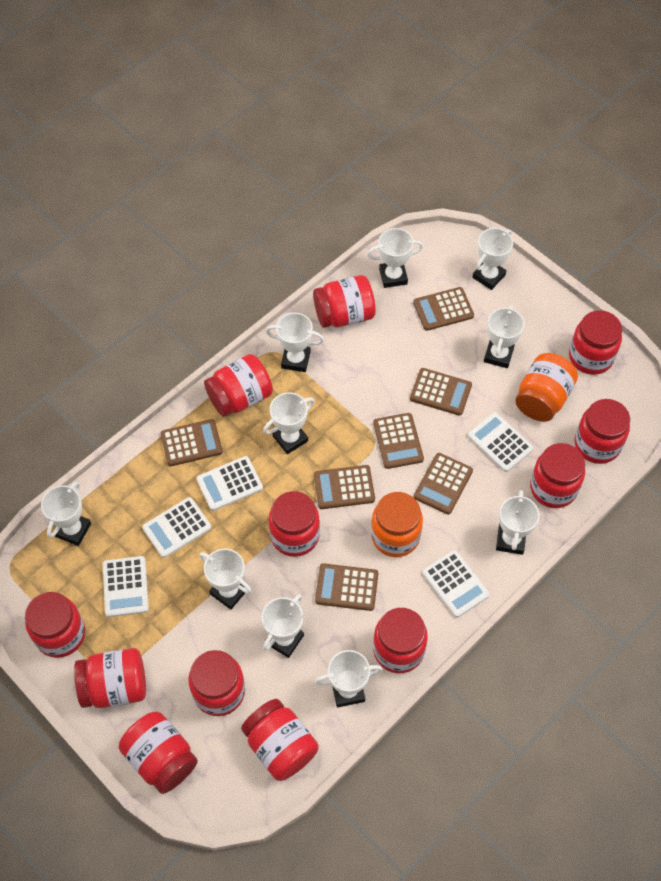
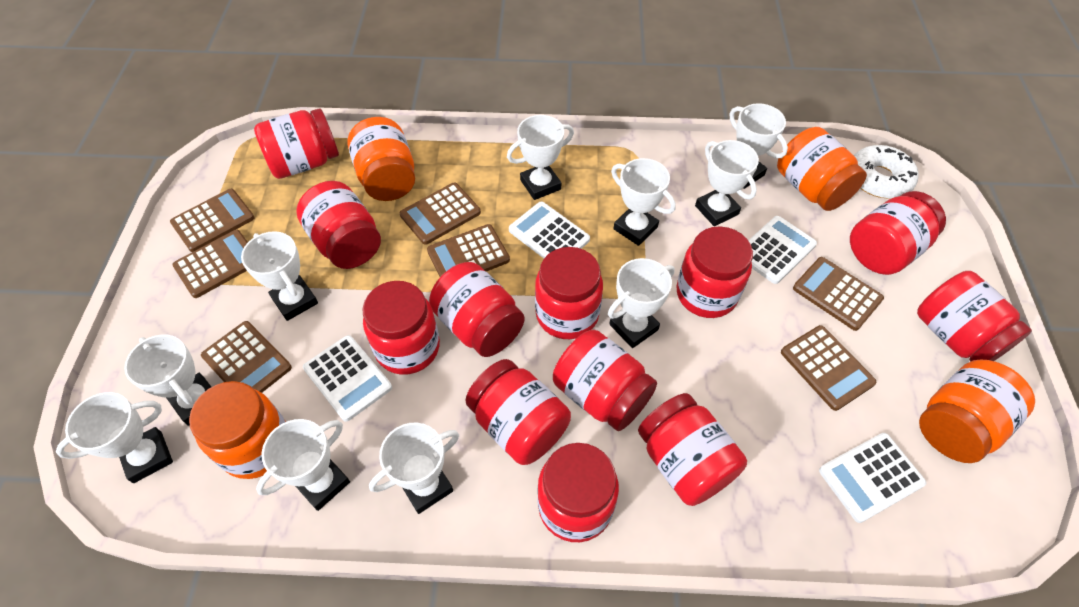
orange jar: 2 -> 4
white calculator: 5 -> 4
white donut: 0 -> 1

